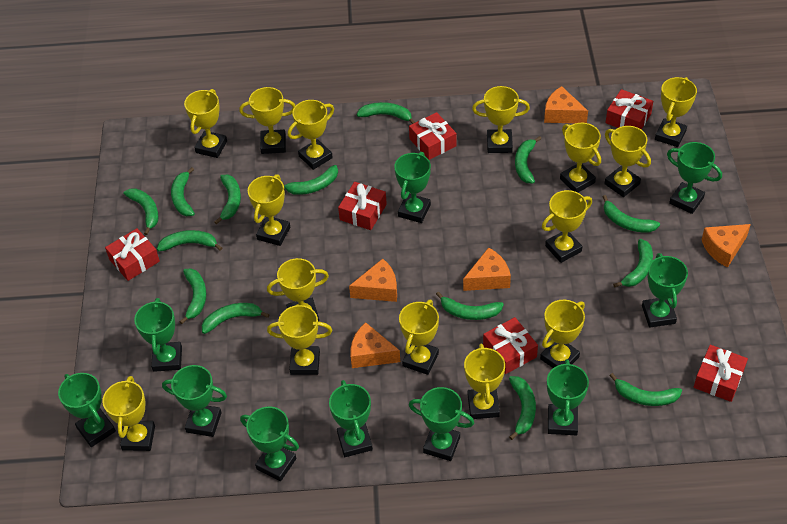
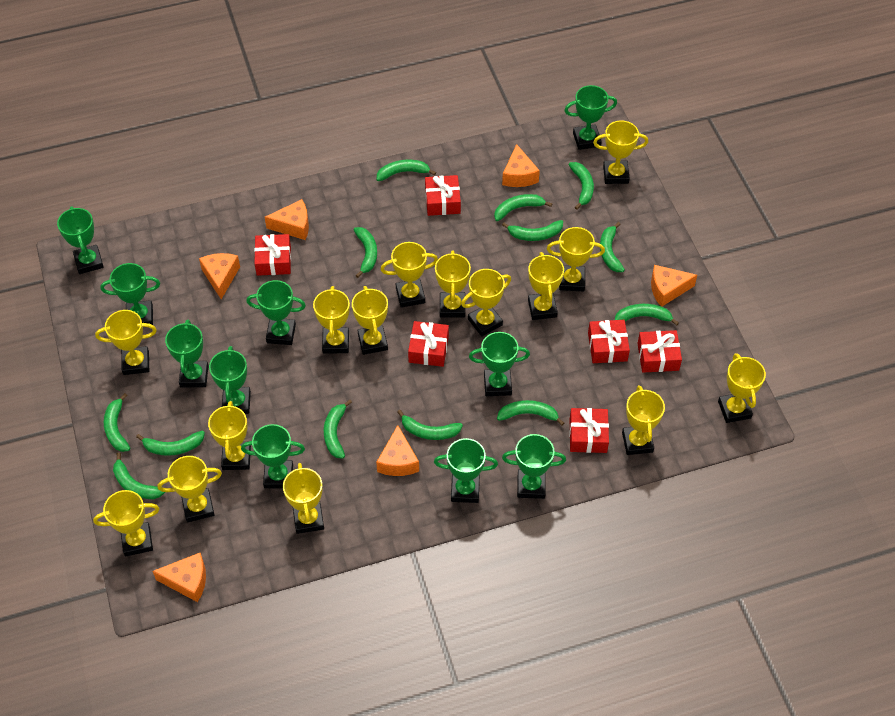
green banana: 14 -> 13
orange cheese: 5 -> 6

